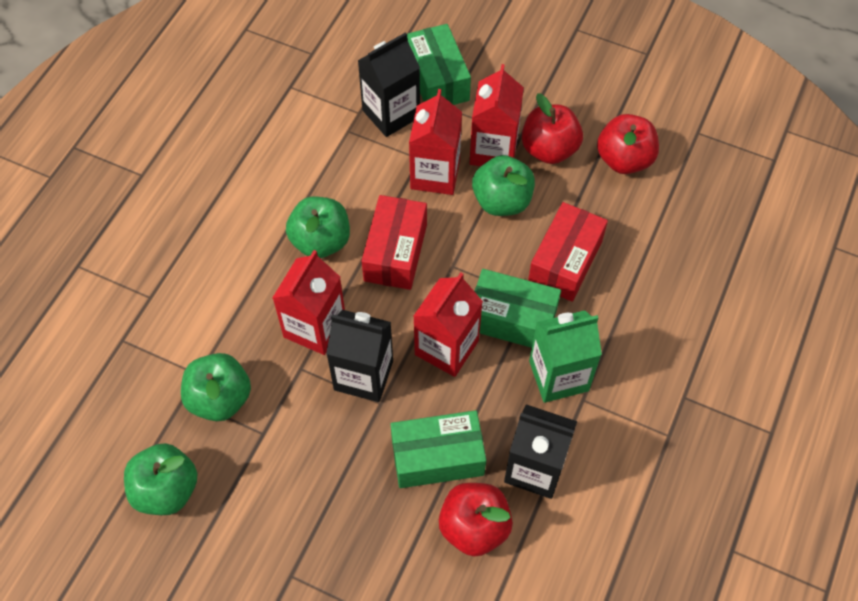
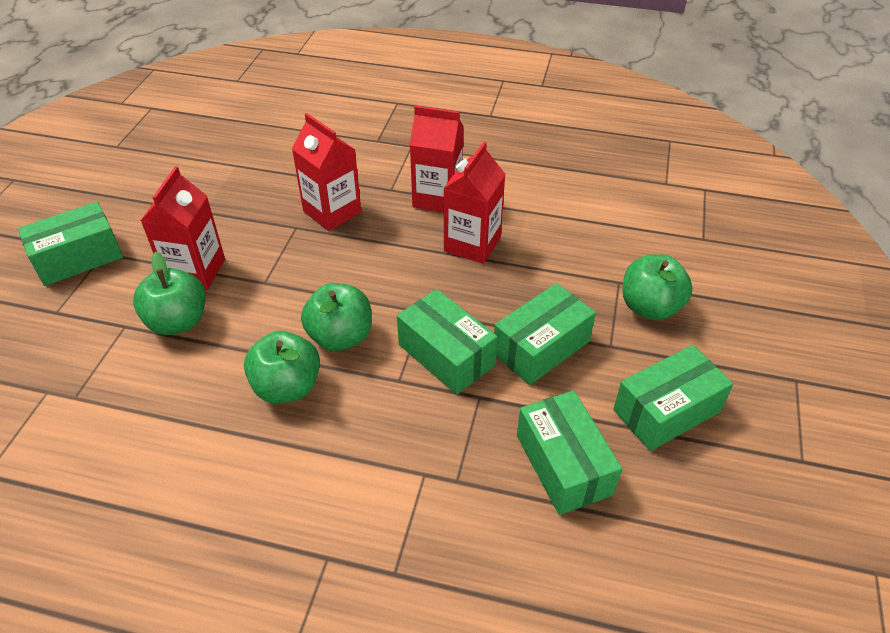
black carton: 3 -> 0
green box: 3 -> 5
green carton: 1 -> 0
red apple: 3 -> 0
red box: 2 -> 0

